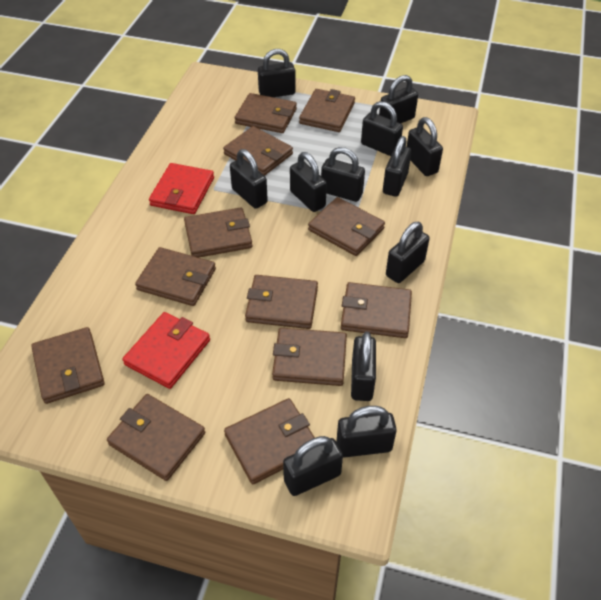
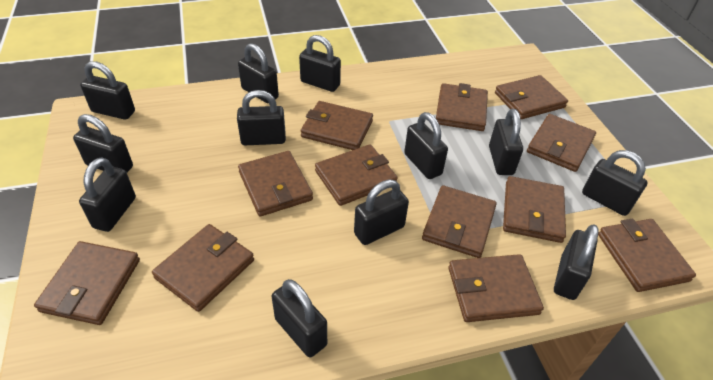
red wallet: 2 -> 0

